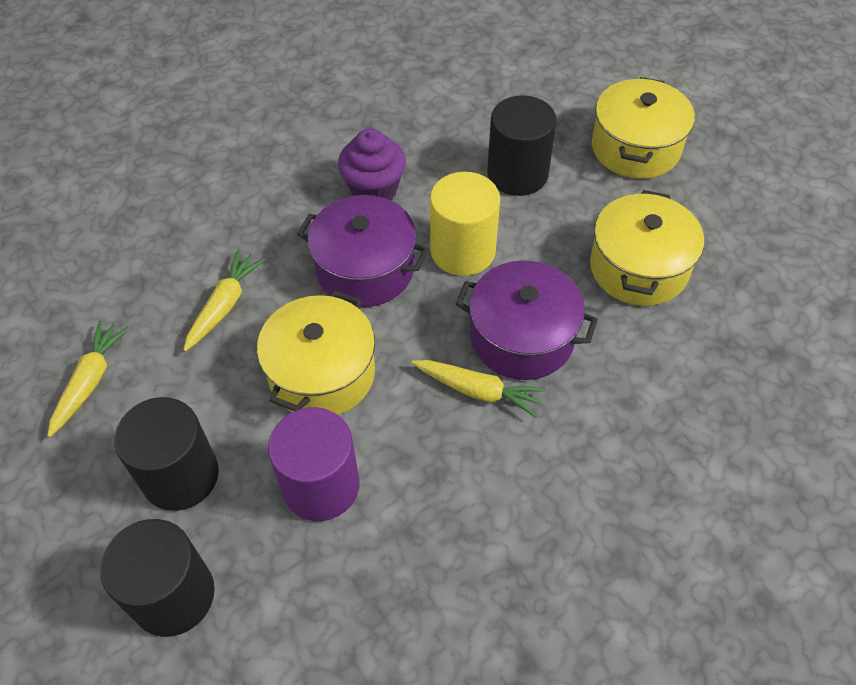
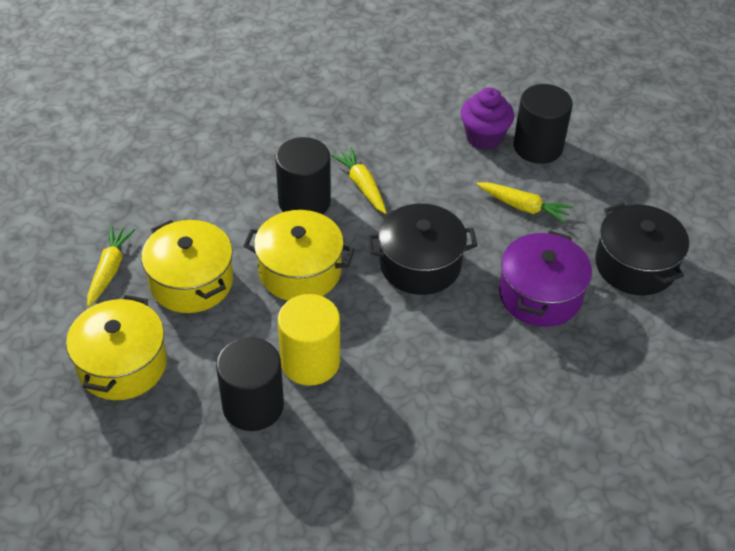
black pot: 0 -> 2
purple cylinder: 1 -> 0
purple pot: 2 -> 1

